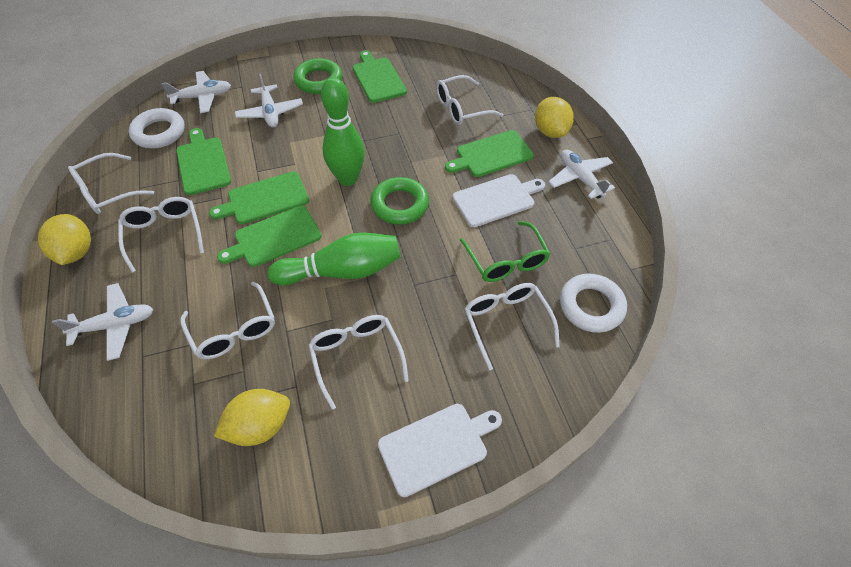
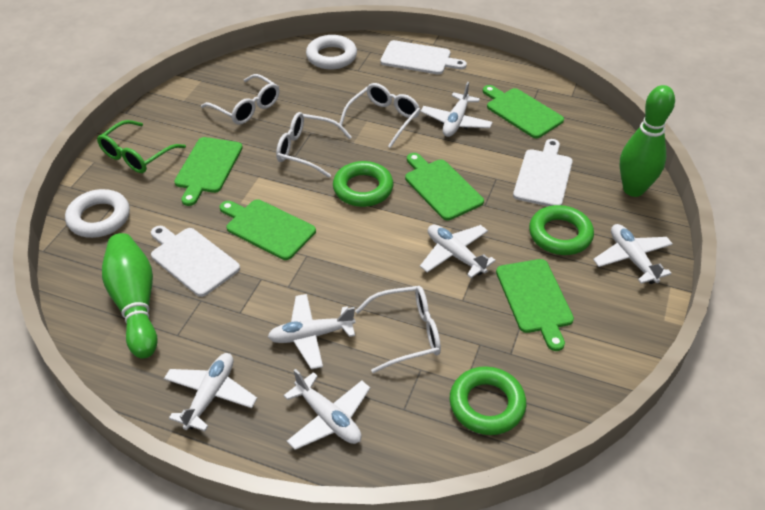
green ring: 2 -> 3
white cutting board: 2 -> 3
white glasses: 6 -> 4
white plane: 4 -> 6
yellow lemon: 3 -> 0

